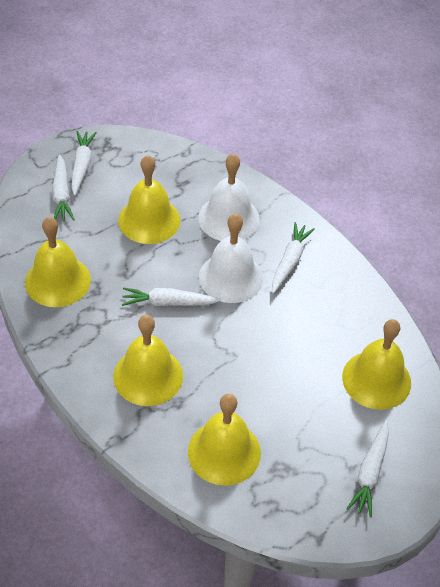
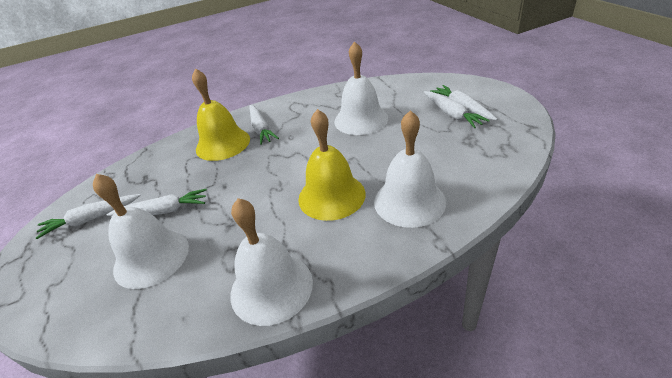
white bell: 2 -> 4
yellow bell: 5 -> 2

